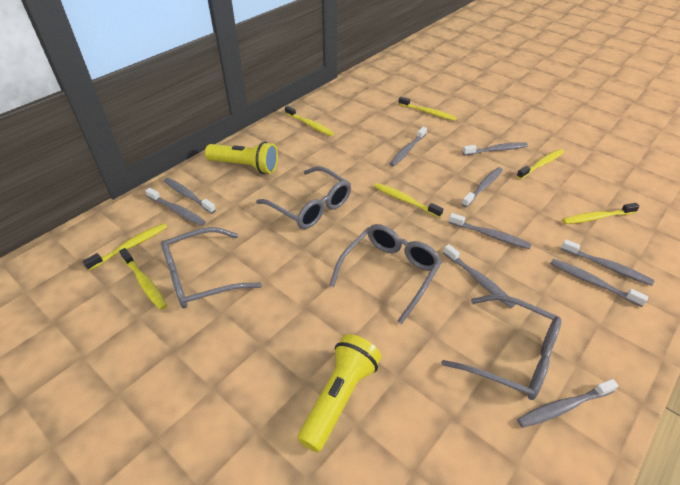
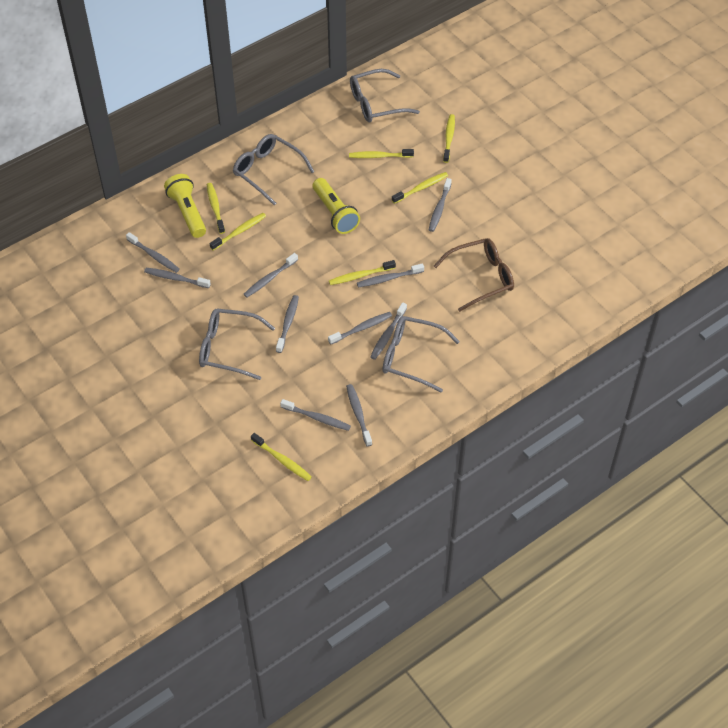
brown glasses: 0 -> 1

